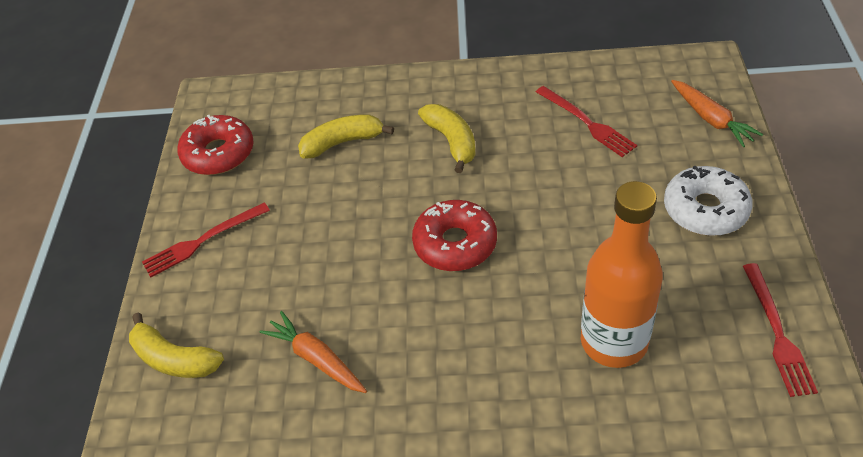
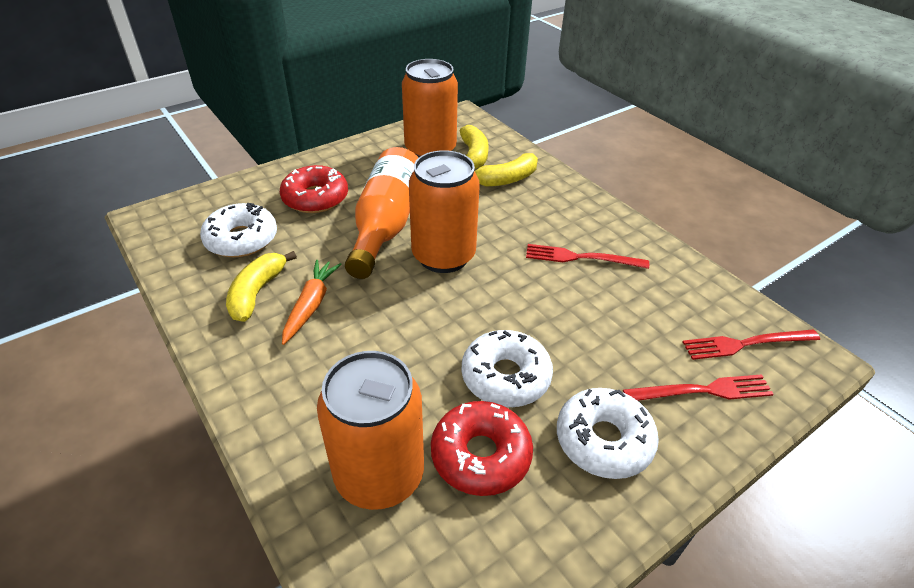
orange can: 0 -> 3
orange carrot: 2 -> 1
white donut: 1 -> 3

